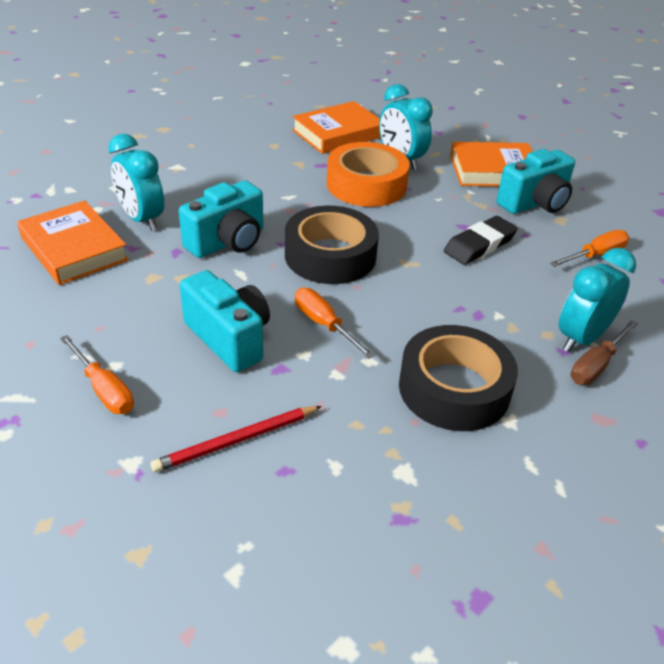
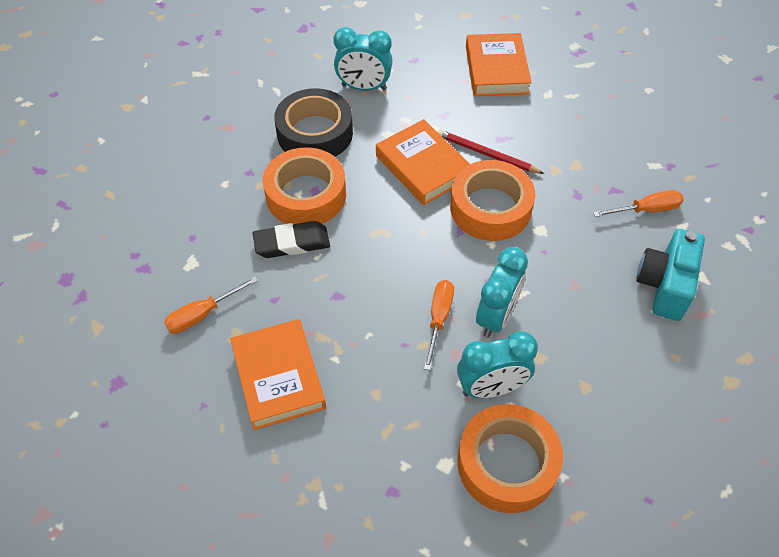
black tape: 2 -> 1
brown screwdriver: 1 -> 0
orange tape: 1 -> 3
turquoise camera: 3 -> 1

